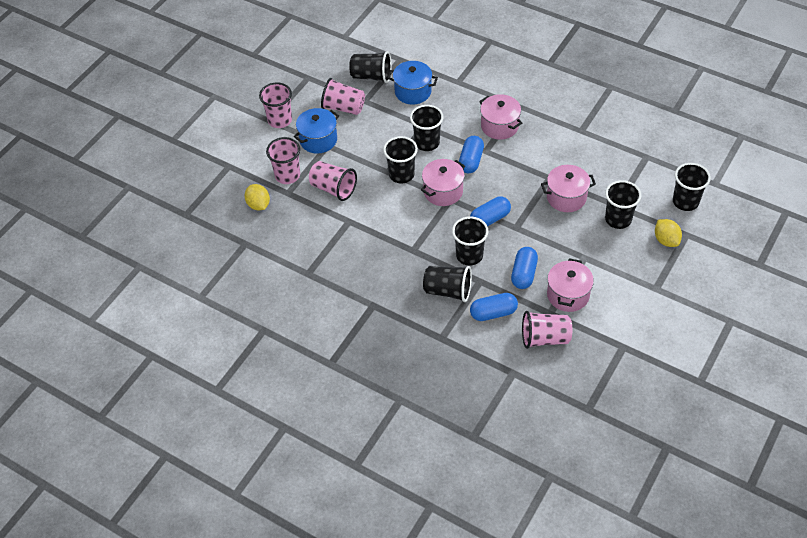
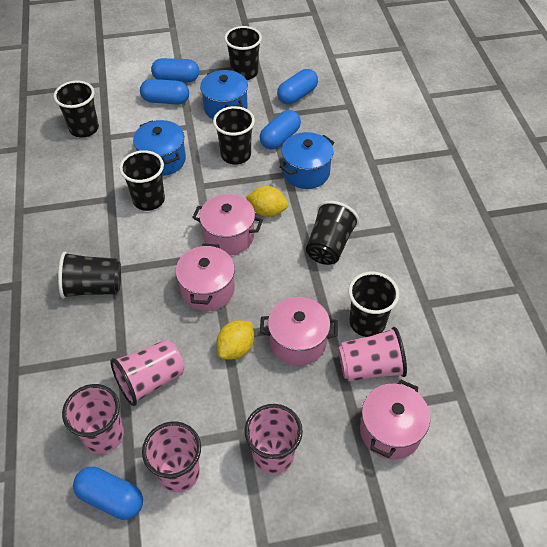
blue capsule: 4 -> 5
blue pot: 2 -> 3

